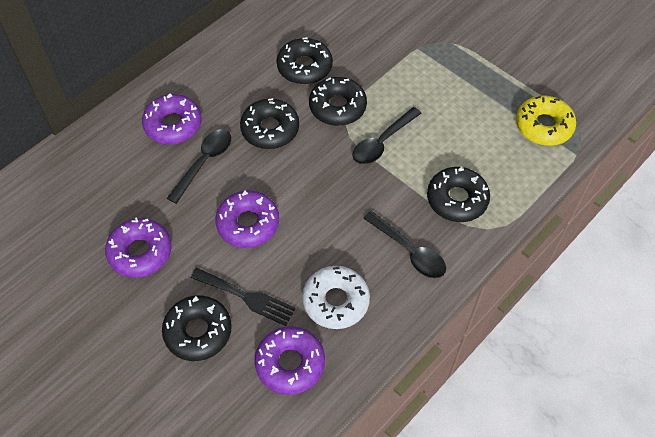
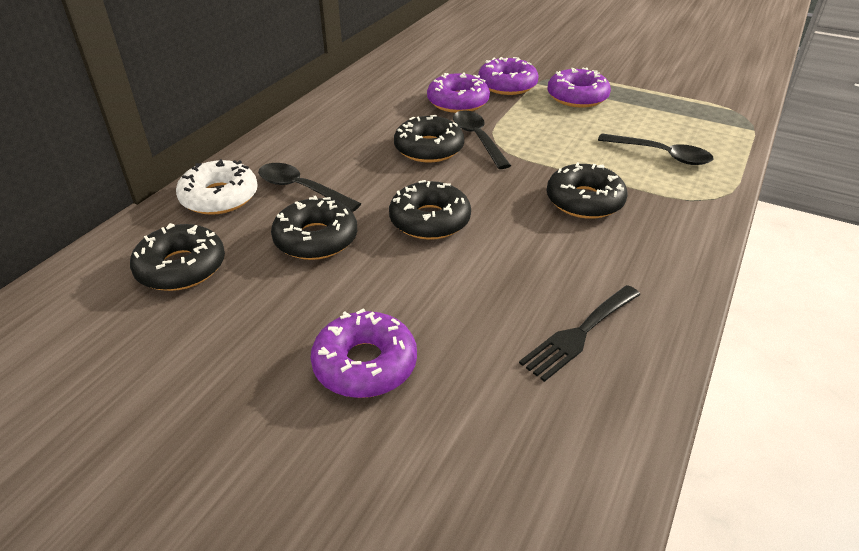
yellow donut: 1 -> 0

